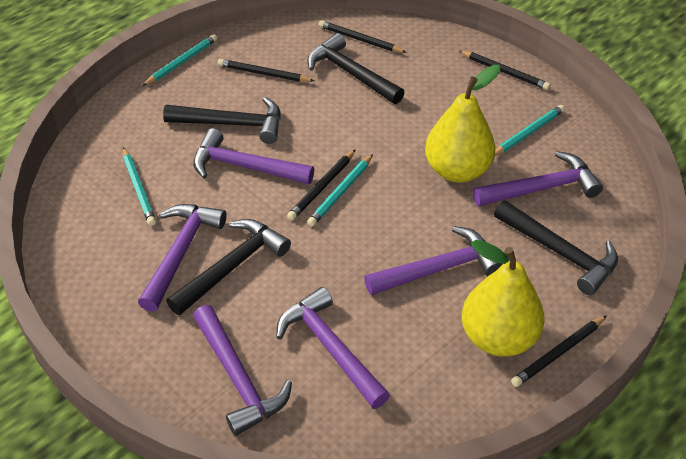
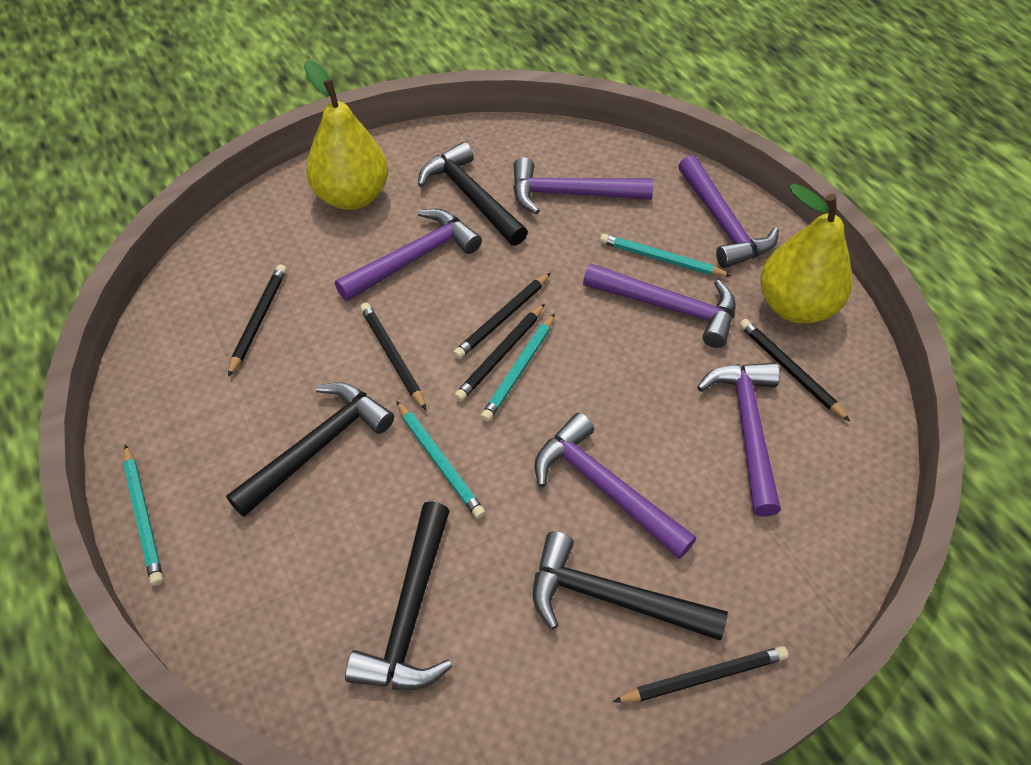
black pencil: 5 -> 6

